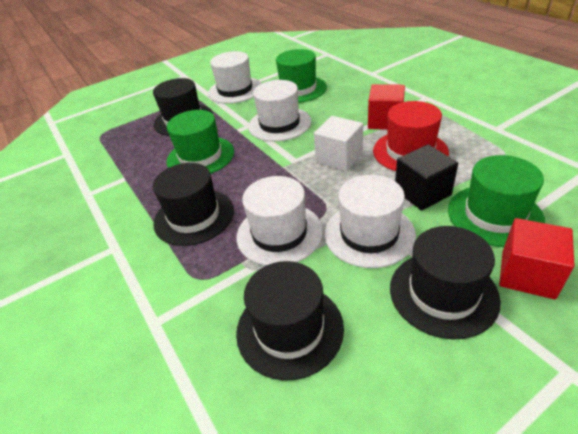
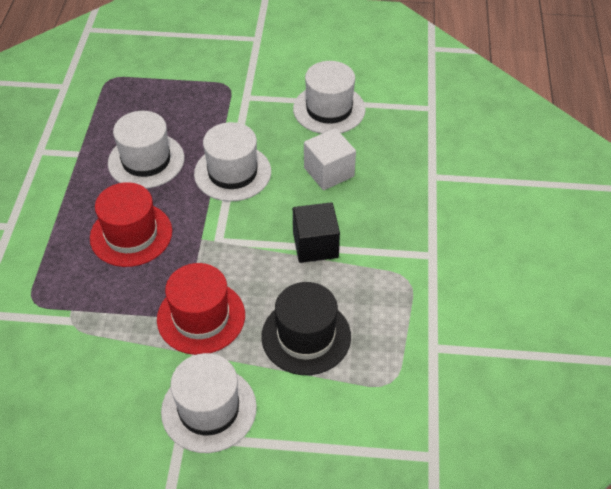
black hat: 4 -> 1
green hat: 3 -> 0
red cube: 2 -> 0
red hat: 1 -> 2

